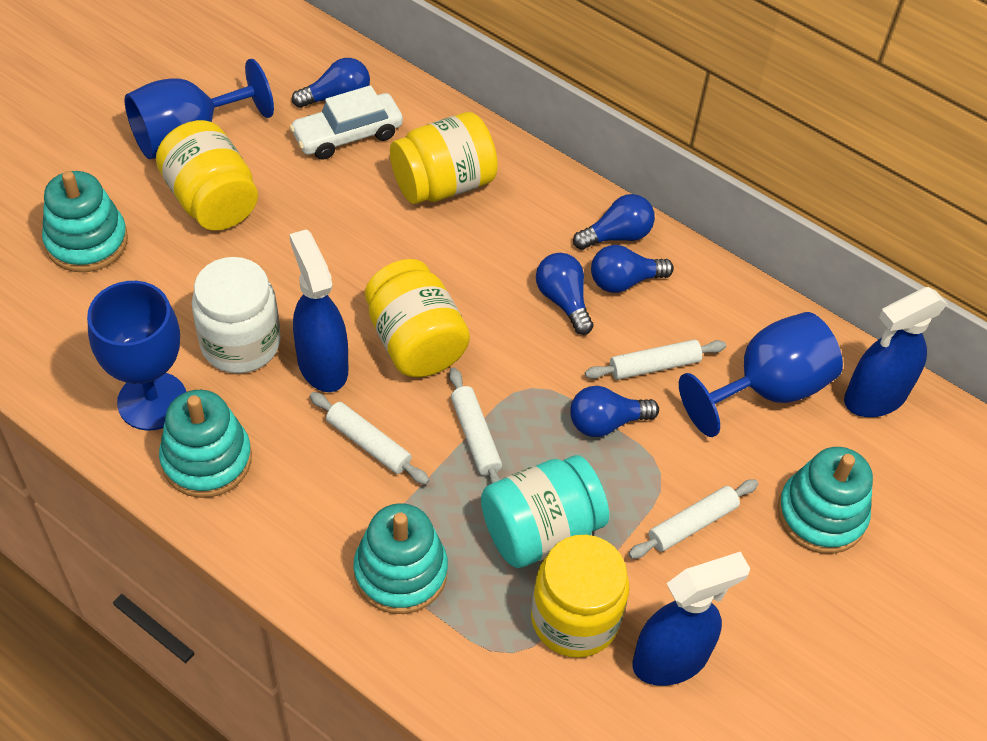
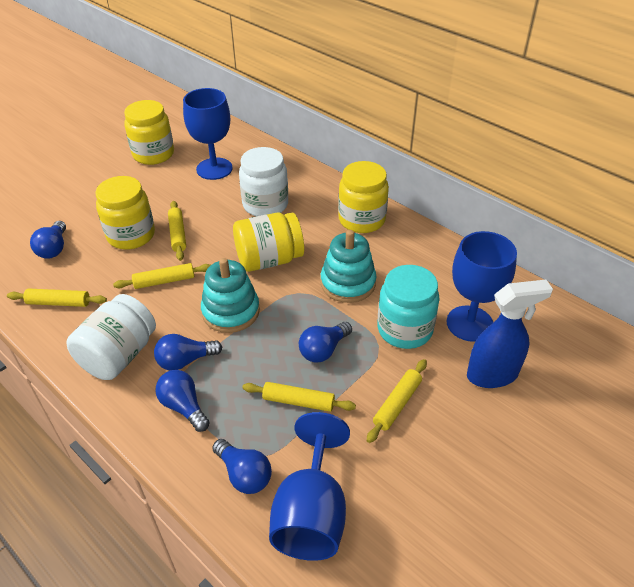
blue spray bottle: 3 -> 1
turquoise stacking toy: 4 -> 2
white car: 1 -> 0
white jar: 1 -> 2
white rolling pin: 4 -> 0
yellow rolling pin: 0 -> 5

